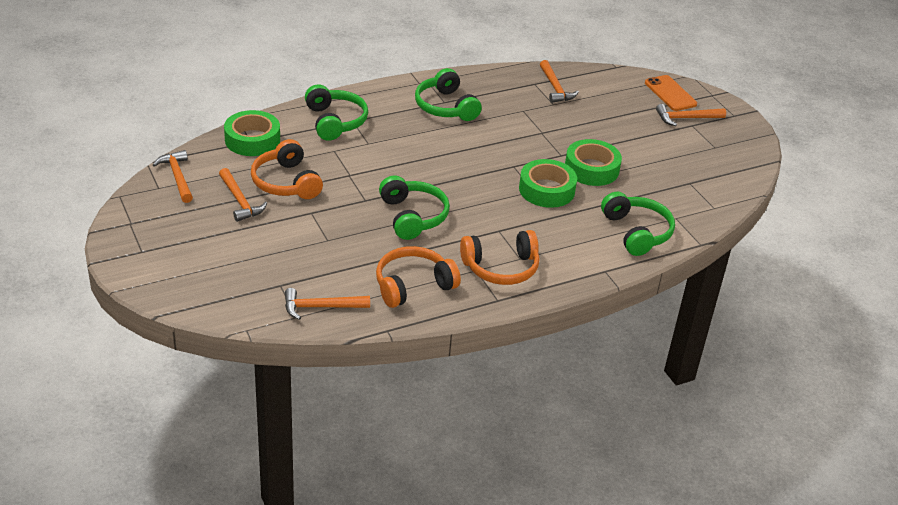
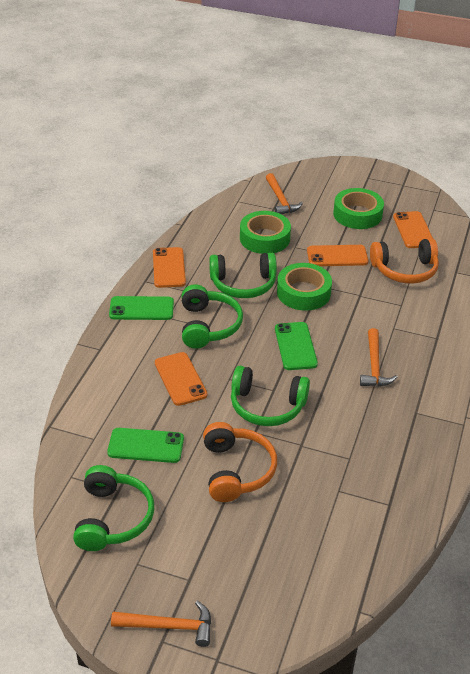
green phone: 0 -> 3
orange hammer: 5 -> 3
orange headphones: 3 -> 2
orange phone: 1 -> 4

